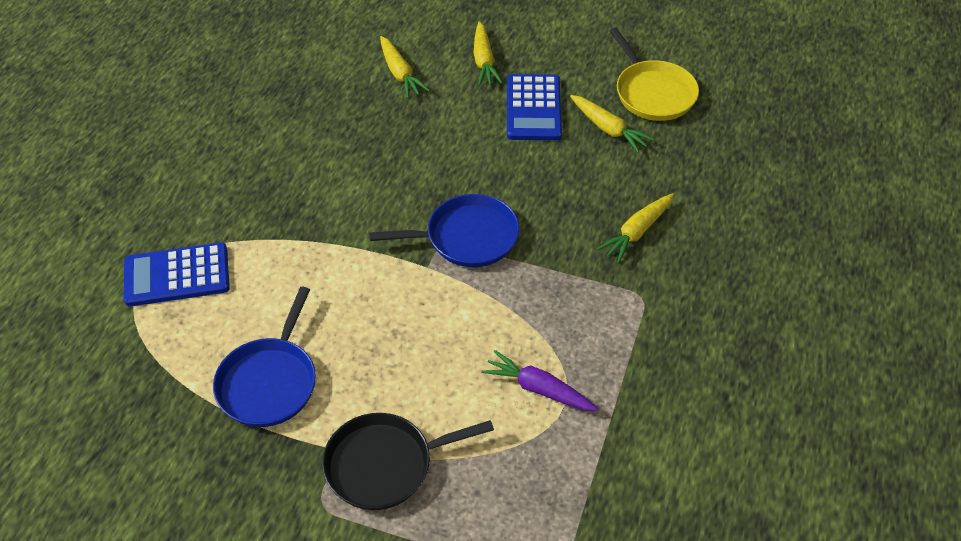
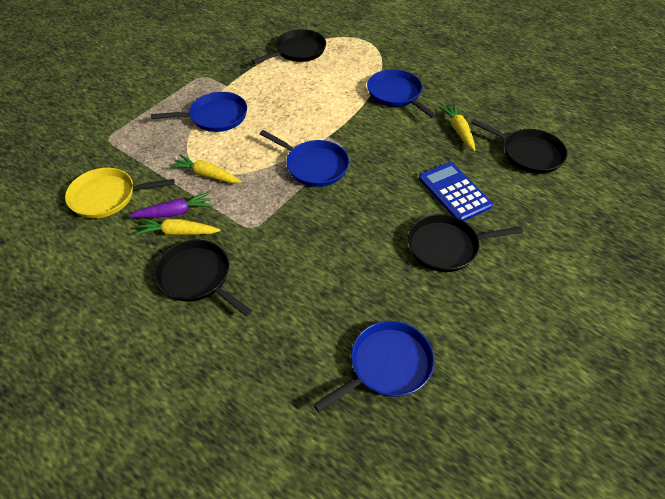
black pan: 1 -> 4
blue calculator: 2 -> 1
blue pan: 2 -> 4
yellow carrot: 4 -> 3

